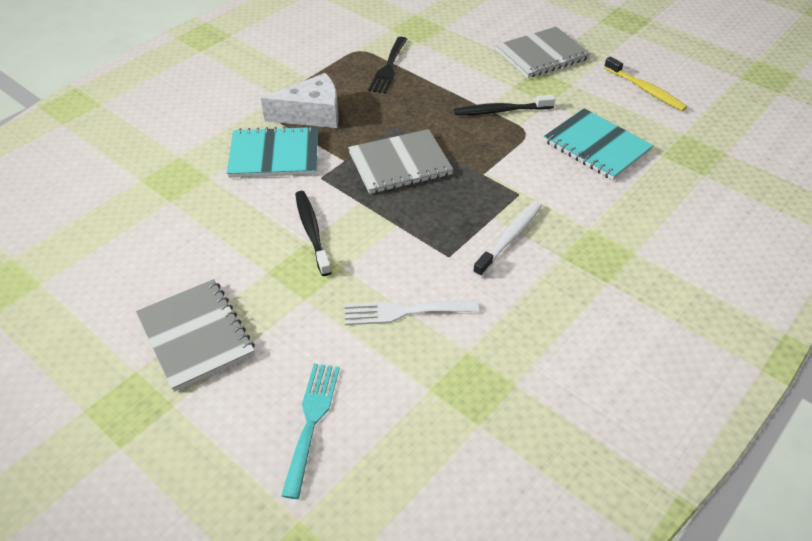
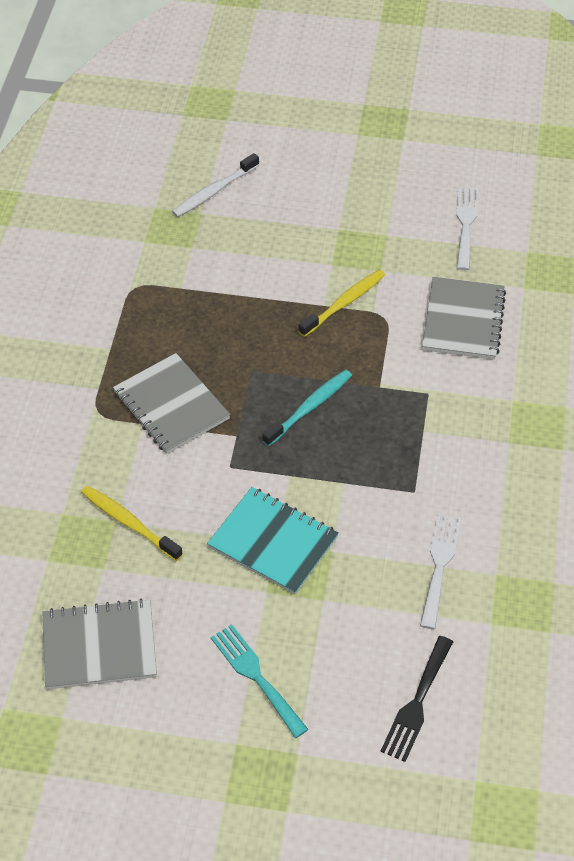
black toothbrush: 2 -> 0
turquoise notebook: 2 -> 1
turquoise toothbrush: 0 -> 1
white cheese: 1 -> 0
white fork: 1 -> 2
yellow toothbrush: 1 -> 2

